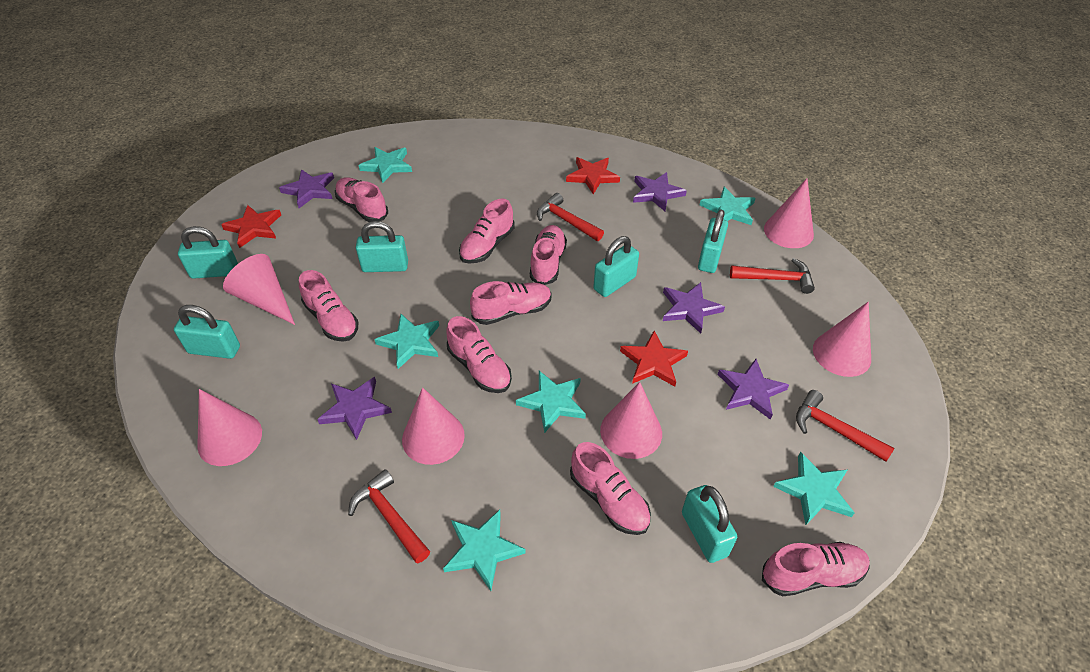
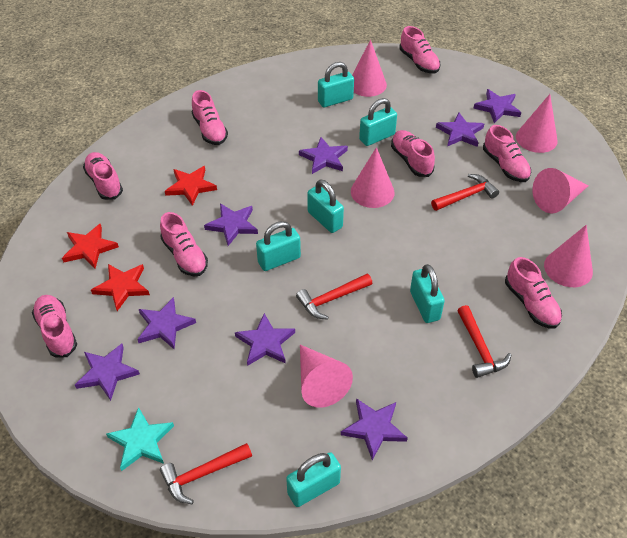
purple star: 5 -> 8
turquoise star: 6 -> 1

